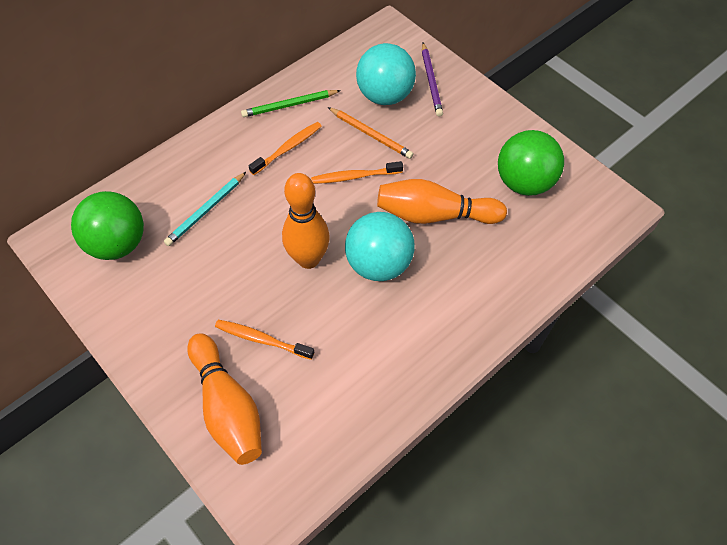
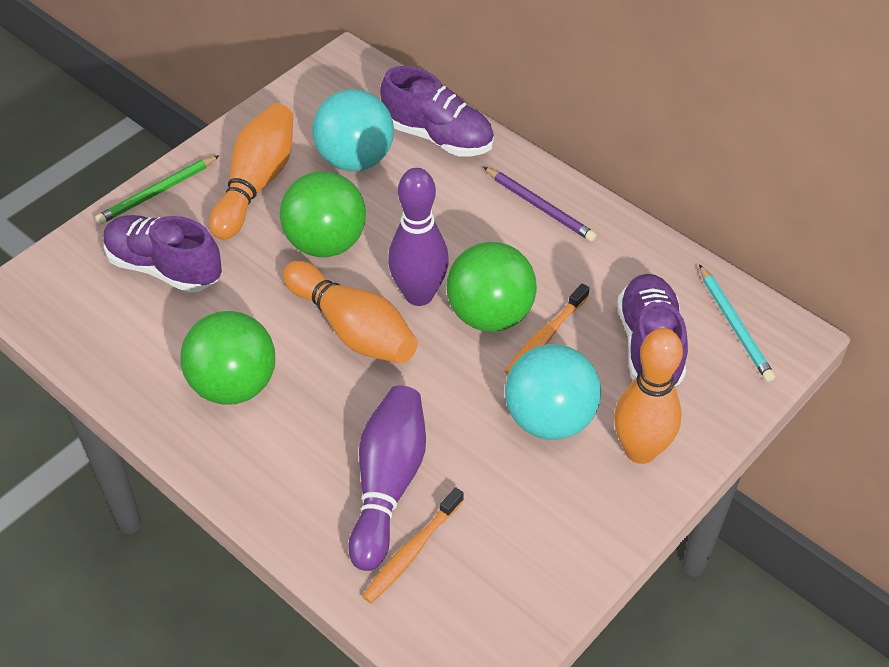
green ball: 2 -> 3
orange pencil: 1 -> 0
orange toothbrush: 3 -> 2
purple bowling pin: 0 -> 2
purple shoe: 0 -> 3

